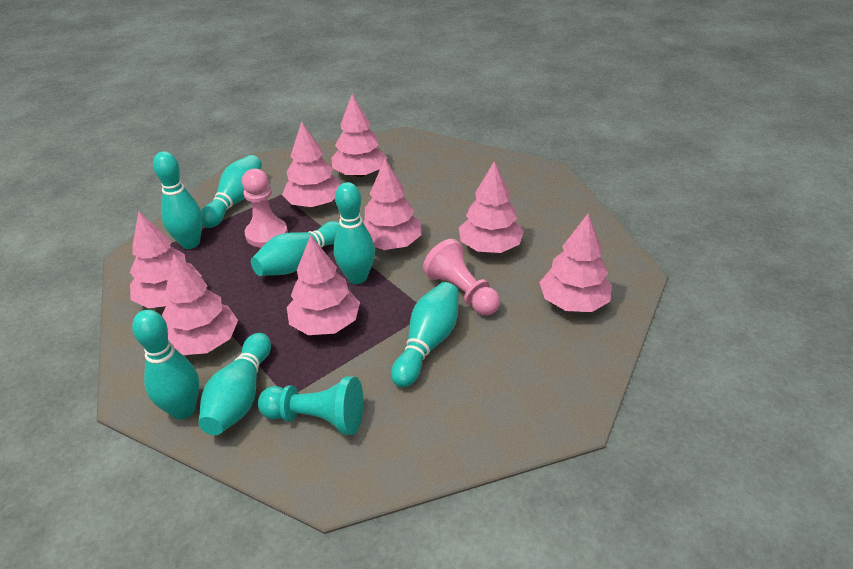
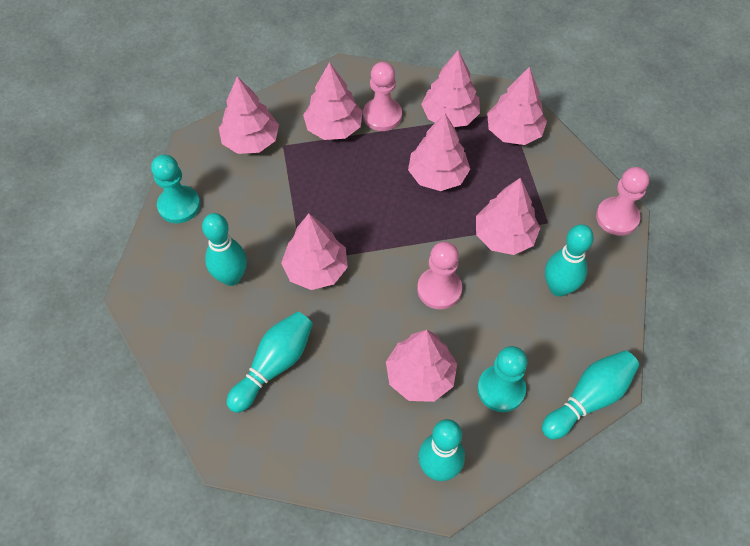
pink pawn: 2 -> 3
turquoise bowling pin: 7 -> 5
turquoise pawn: 1 -> 2

